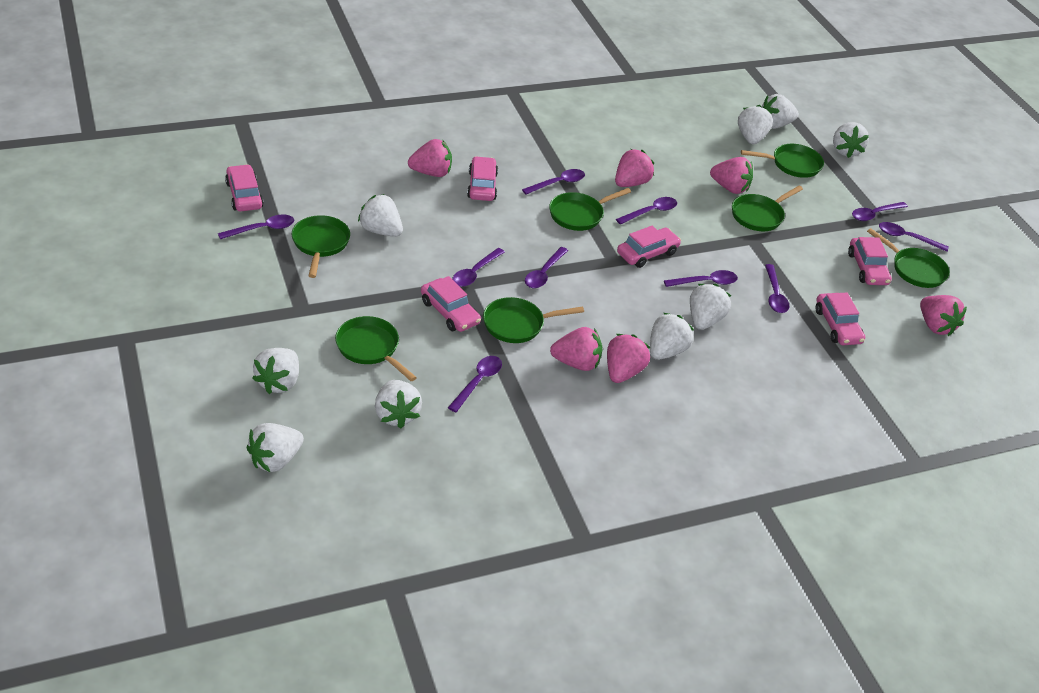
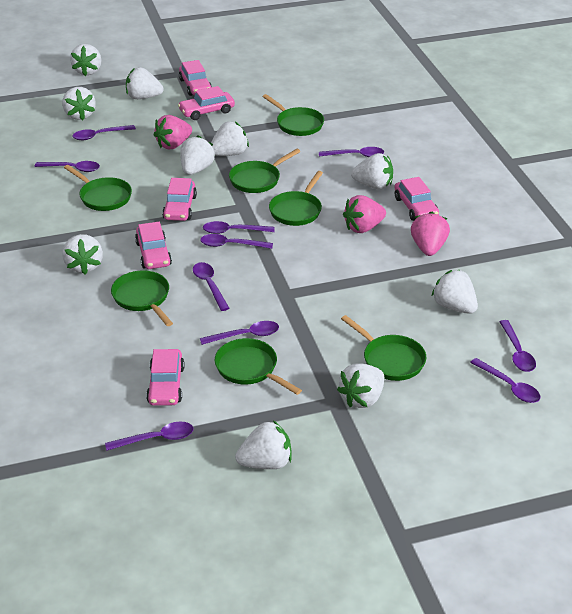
pink strawberry: 6 -> 3
white strawberry: 9 -> 10

